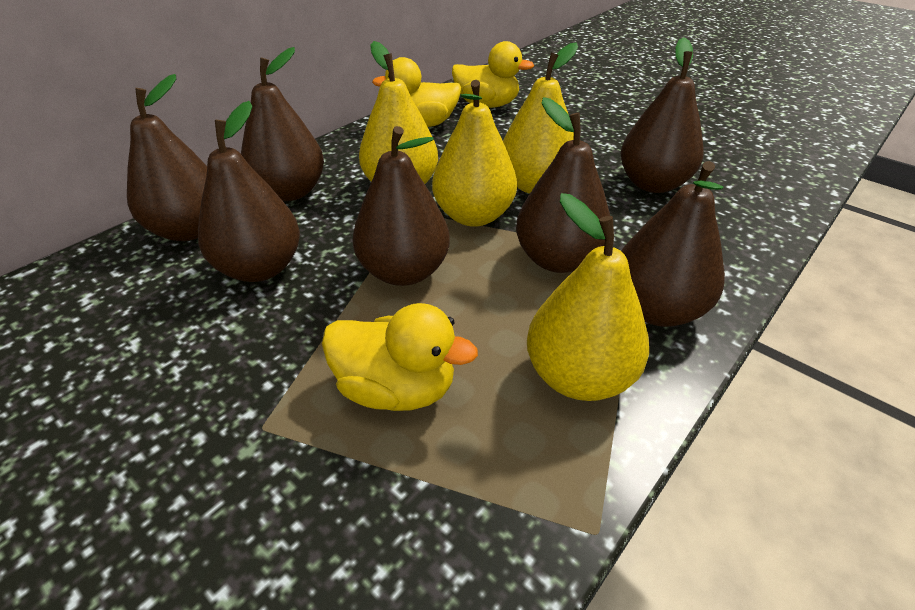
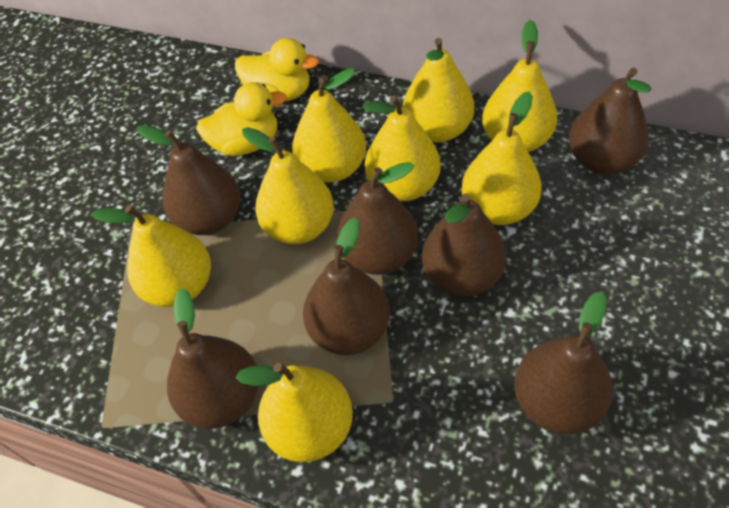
yellow duck: 3 -> 2
yellow pear: 4 -> 8

